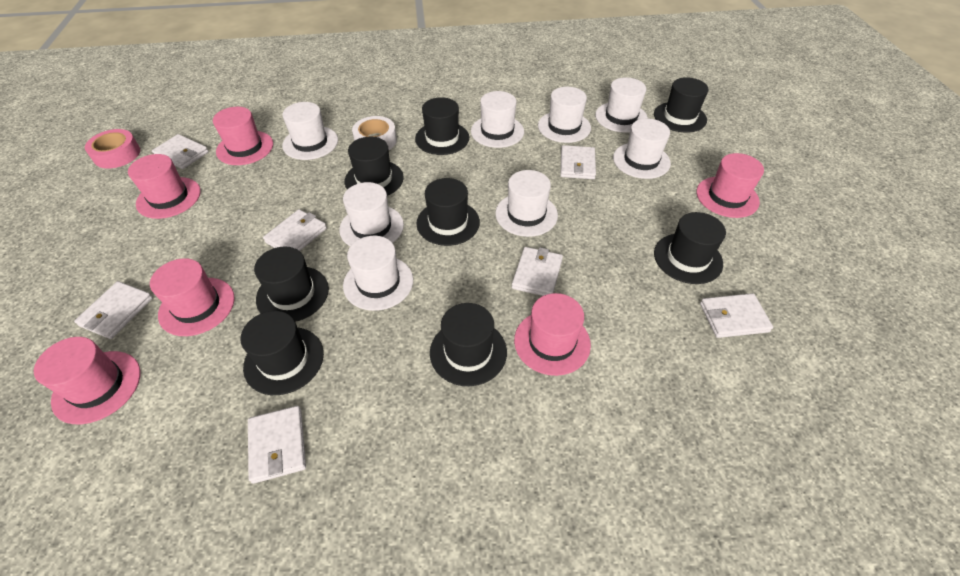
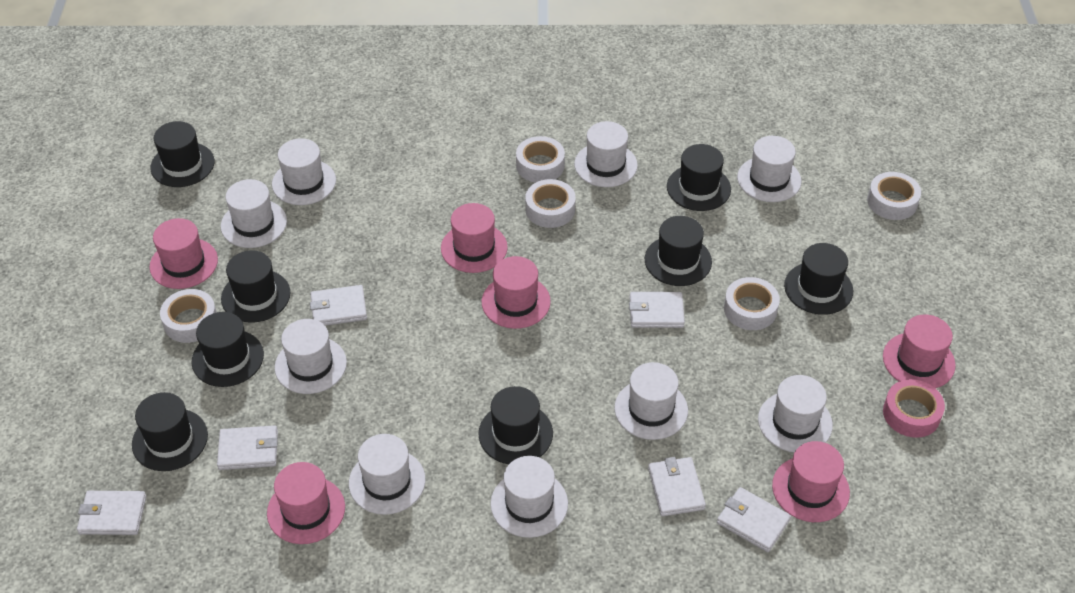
white hat: 8 -> 9
white tape: 1 -> 5
white wallet: 7 -> 6

